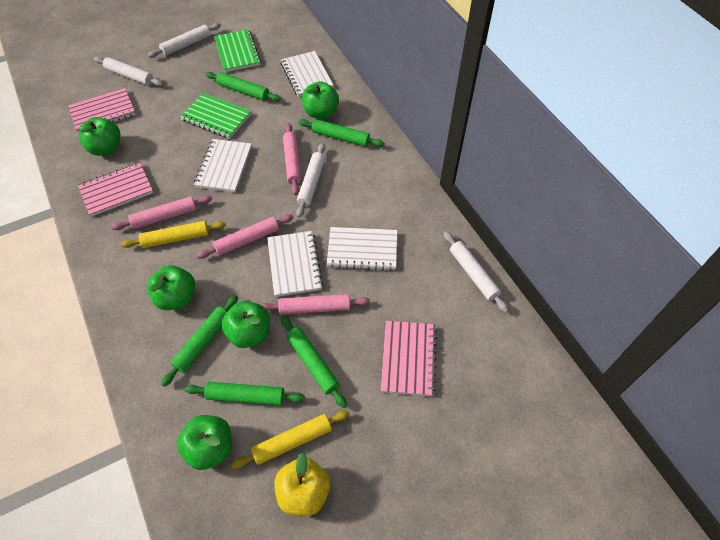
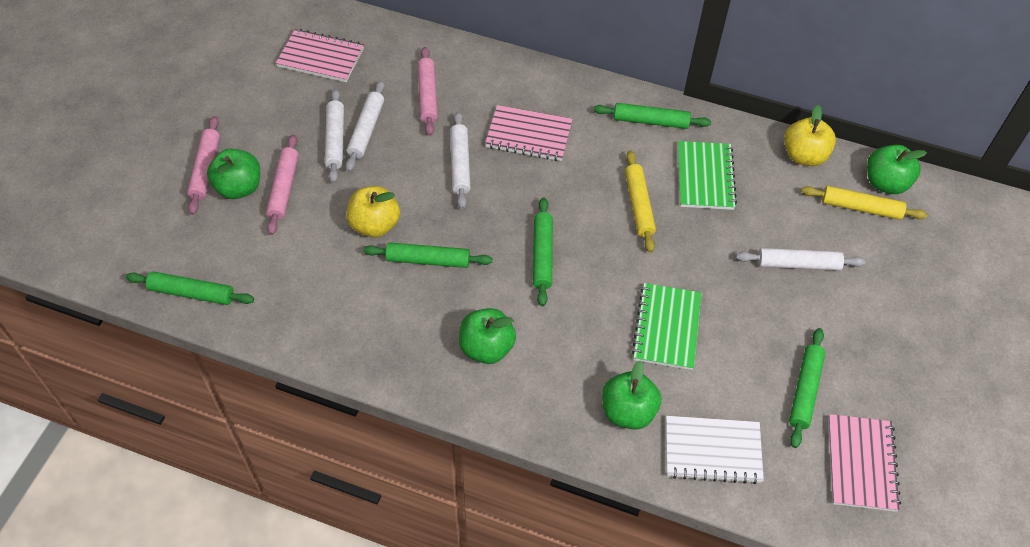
green apple: 5 -> 4
pink rolling pin: 4 -> 3
white notebook: 4 -> 1
yellow apple: 1 -> 2

